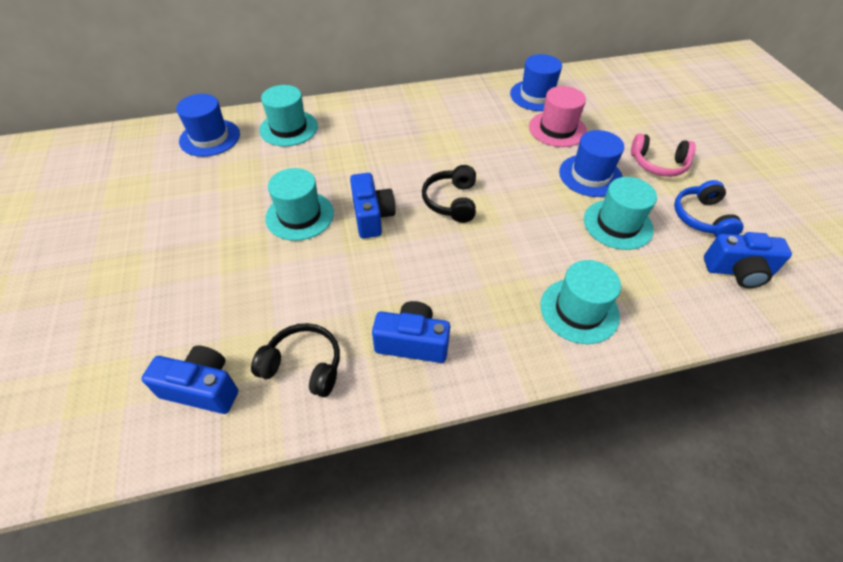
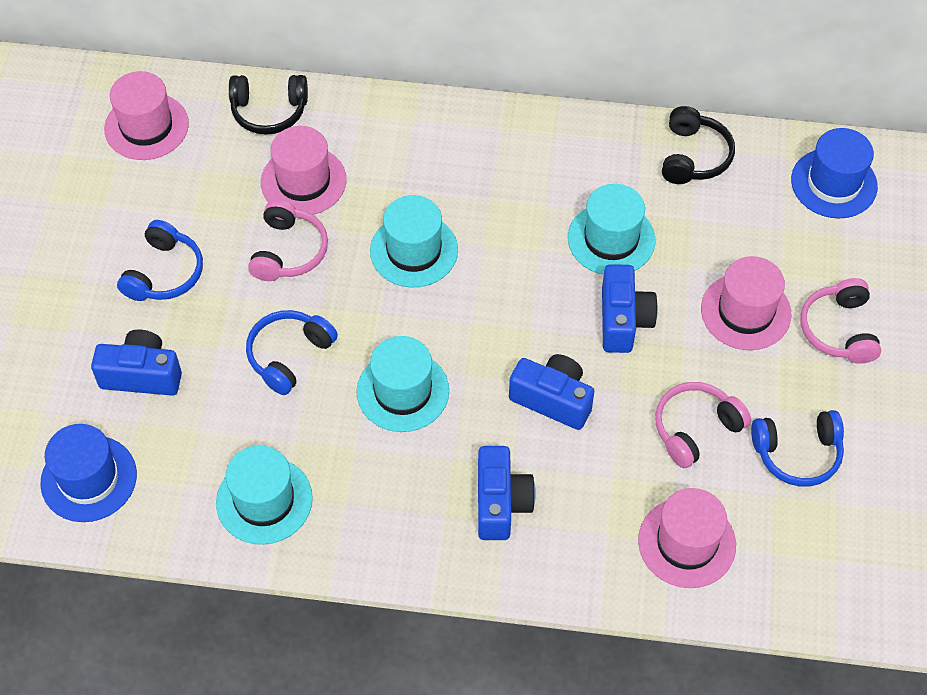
blue hat: 3 -> 2
blue headphones: 1 -> 3
pink hat: 1 -> 4
pink headphones: 1 -> 3

